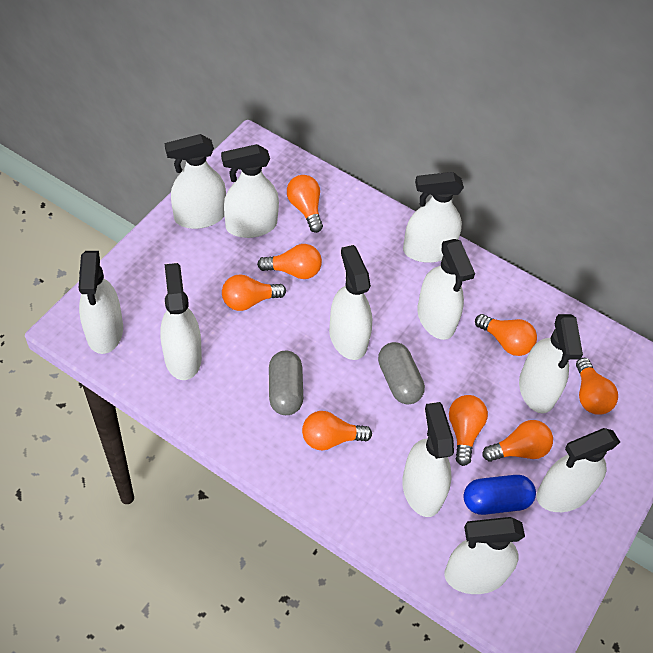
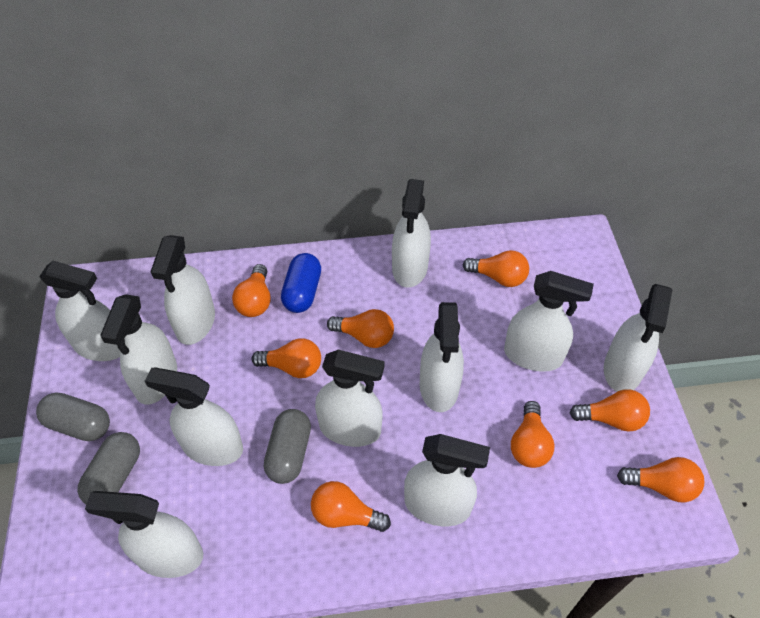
grey capsule: 2 -> 3

